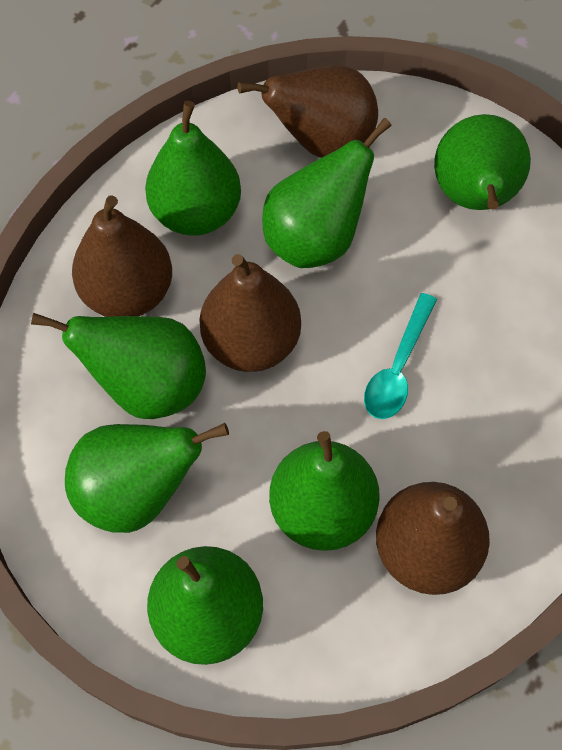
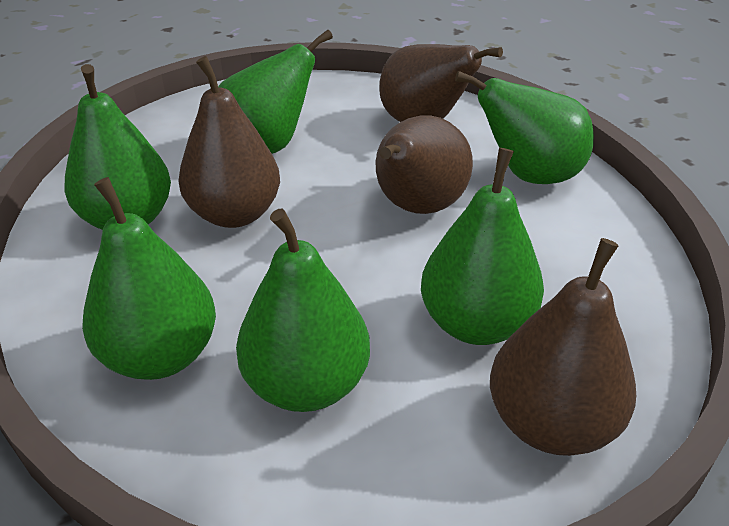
green pear: 7 -> 6
turquoise spoon: 1 -> 0

